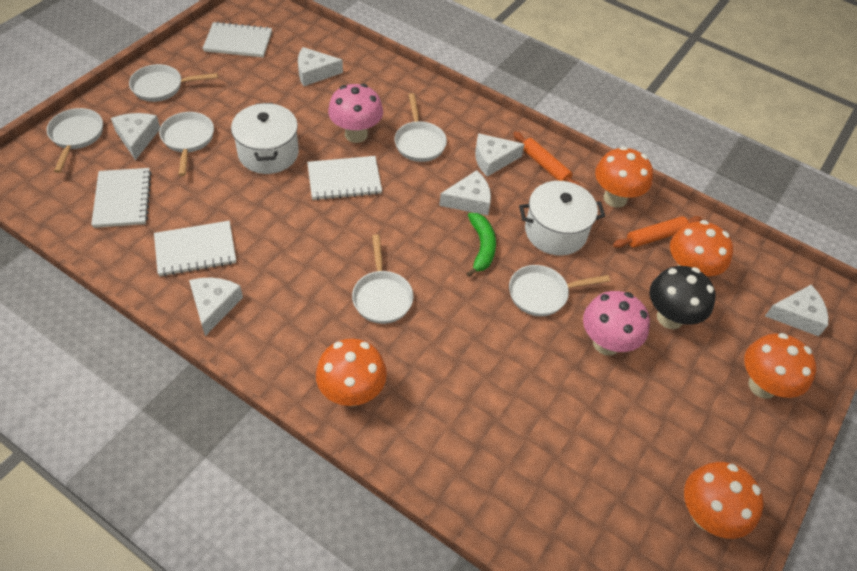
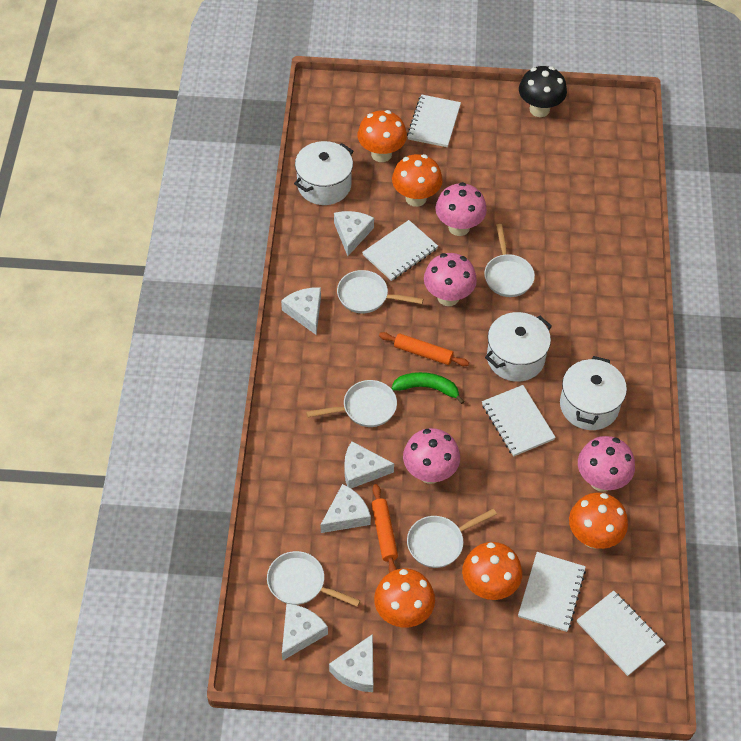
pink mushroom: 2 -> 4
white notebook: 4 -> 5
white pan: 6 -> 5
white pot: 2 -> 3

